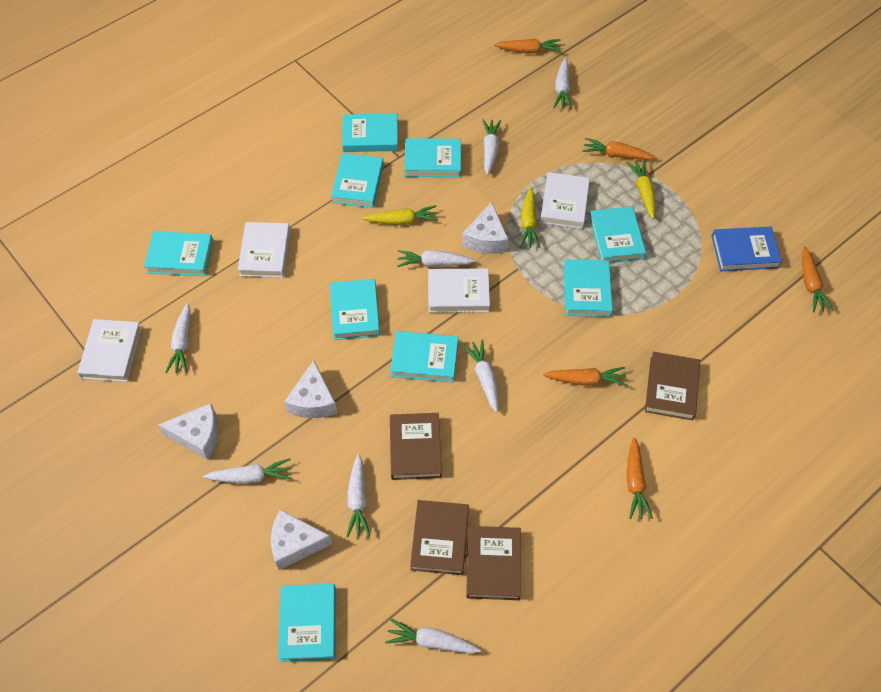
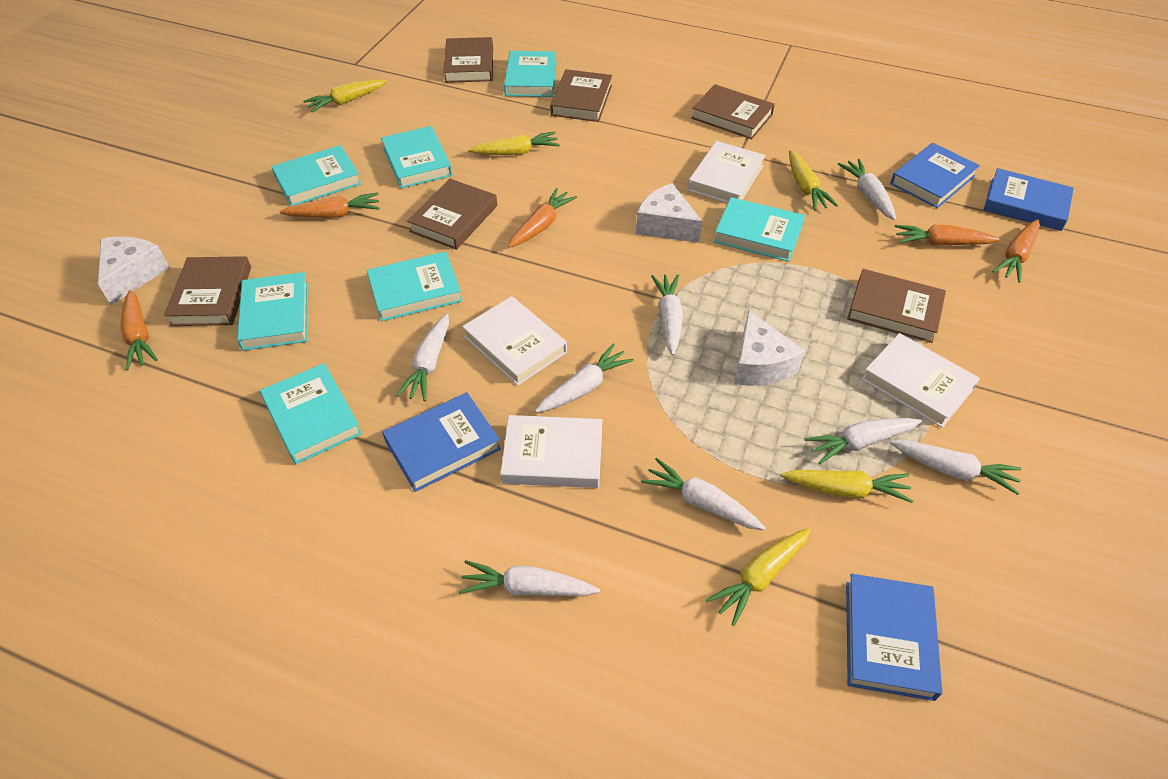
blue book: 1 -> 4
brown book: 4 -> 6
turquoise book: 9 -> 7
white cheese: 4 -> 3
yellow carrot: 3 -> 5

